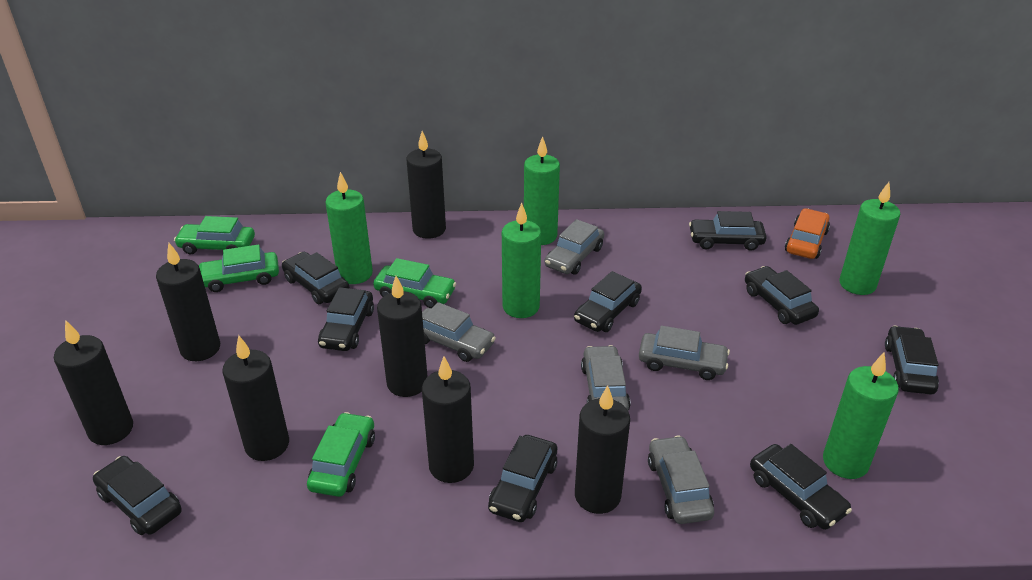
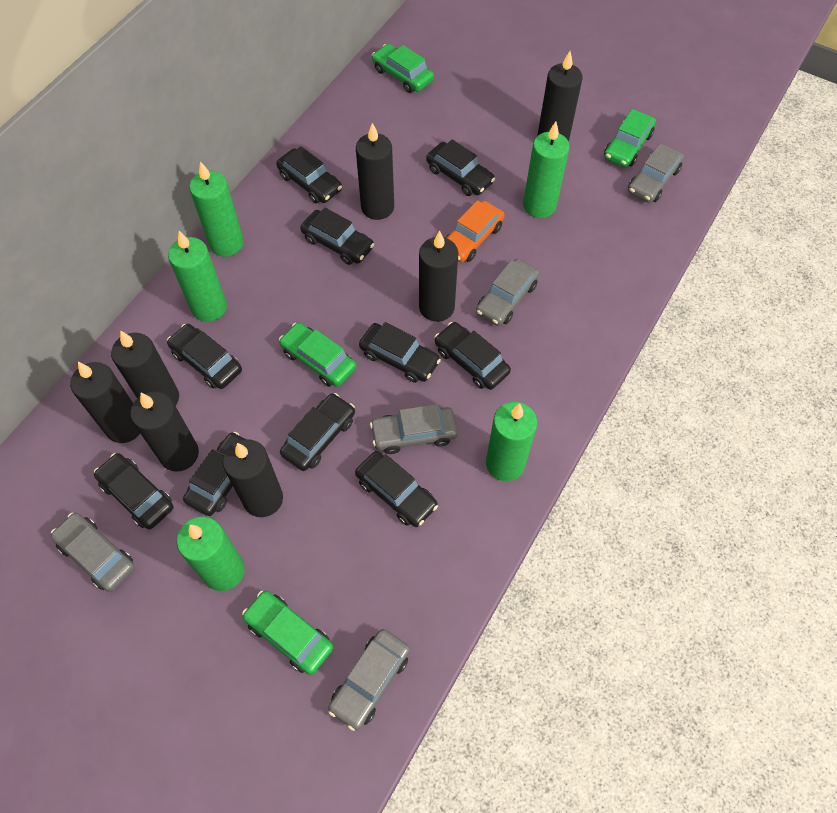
black car: 9 -> 10

